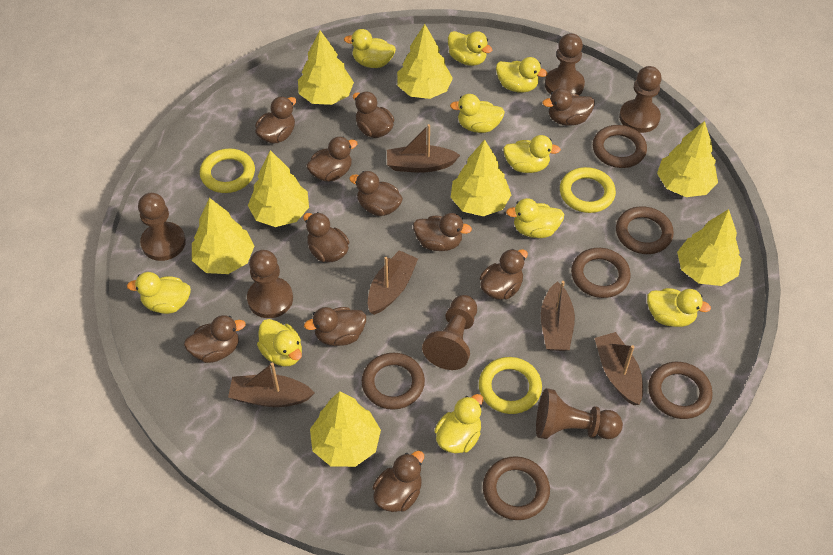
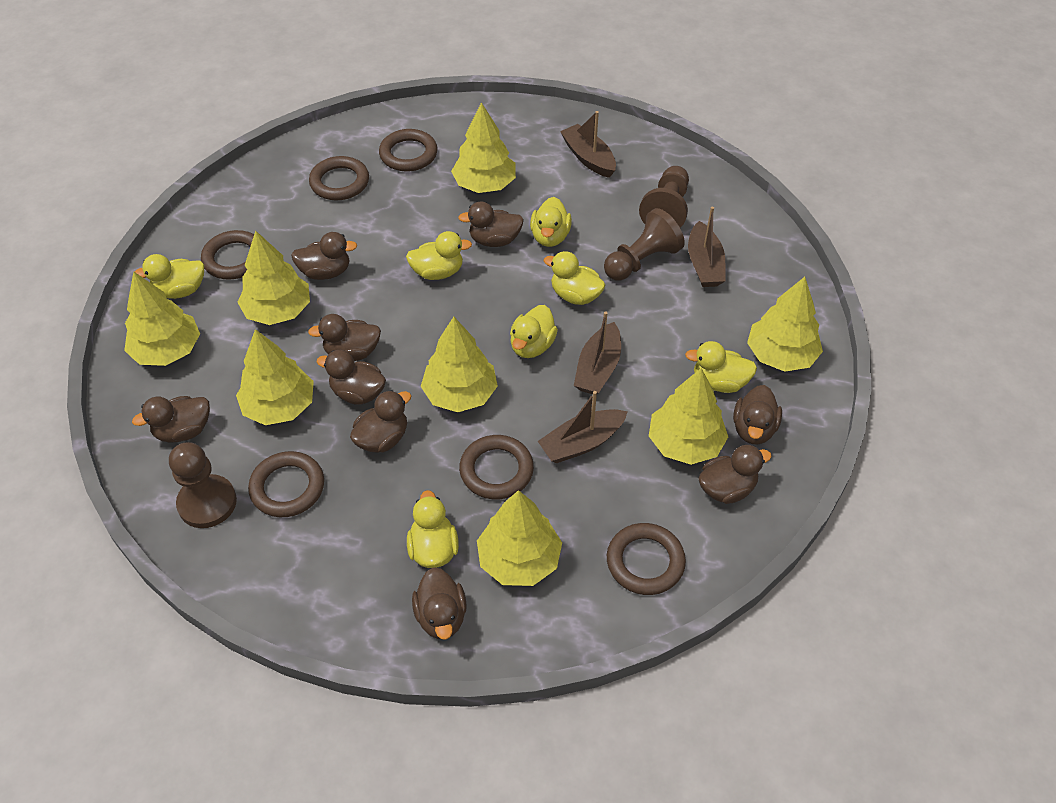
brown boat: 5 -> 4
brown duck: 11 -> 9
brown pawn: 6 -> 3
yellow duck: 10 -> 7
yellow ring: 3 -> 0

